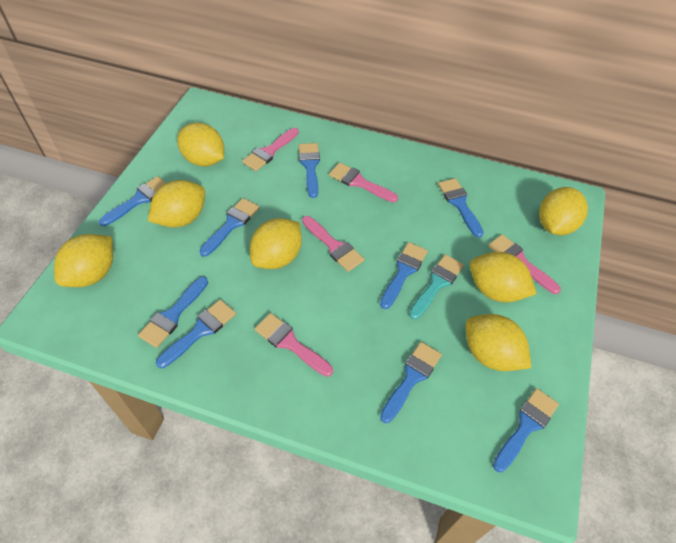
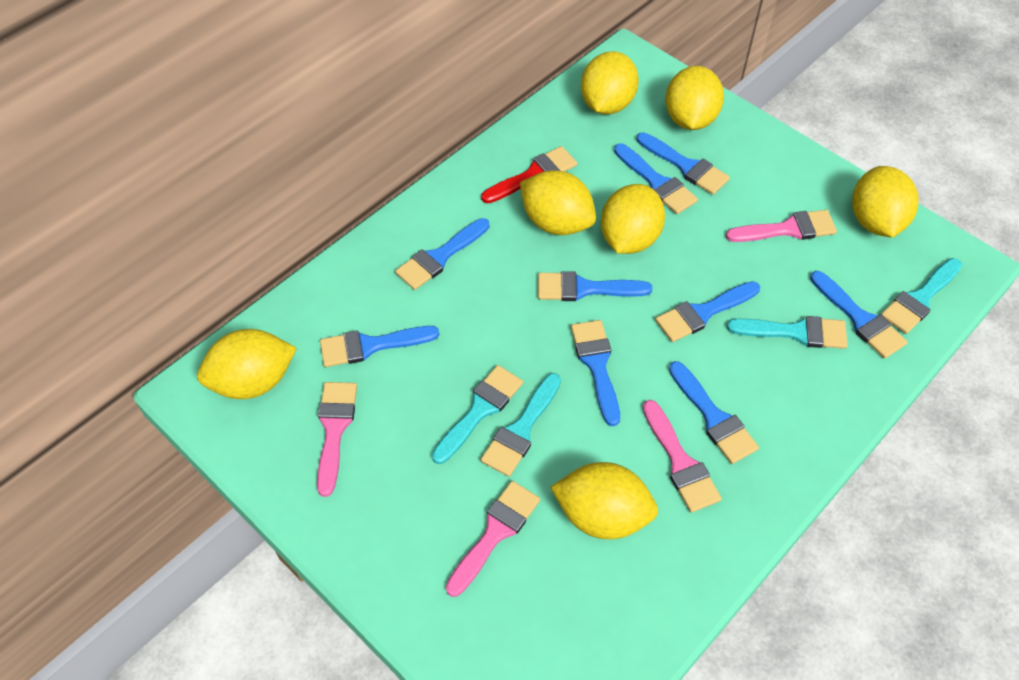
pink brush: 5 -> 4
red brush: 0 -> 1
turquoise brush: 1 -> 4

